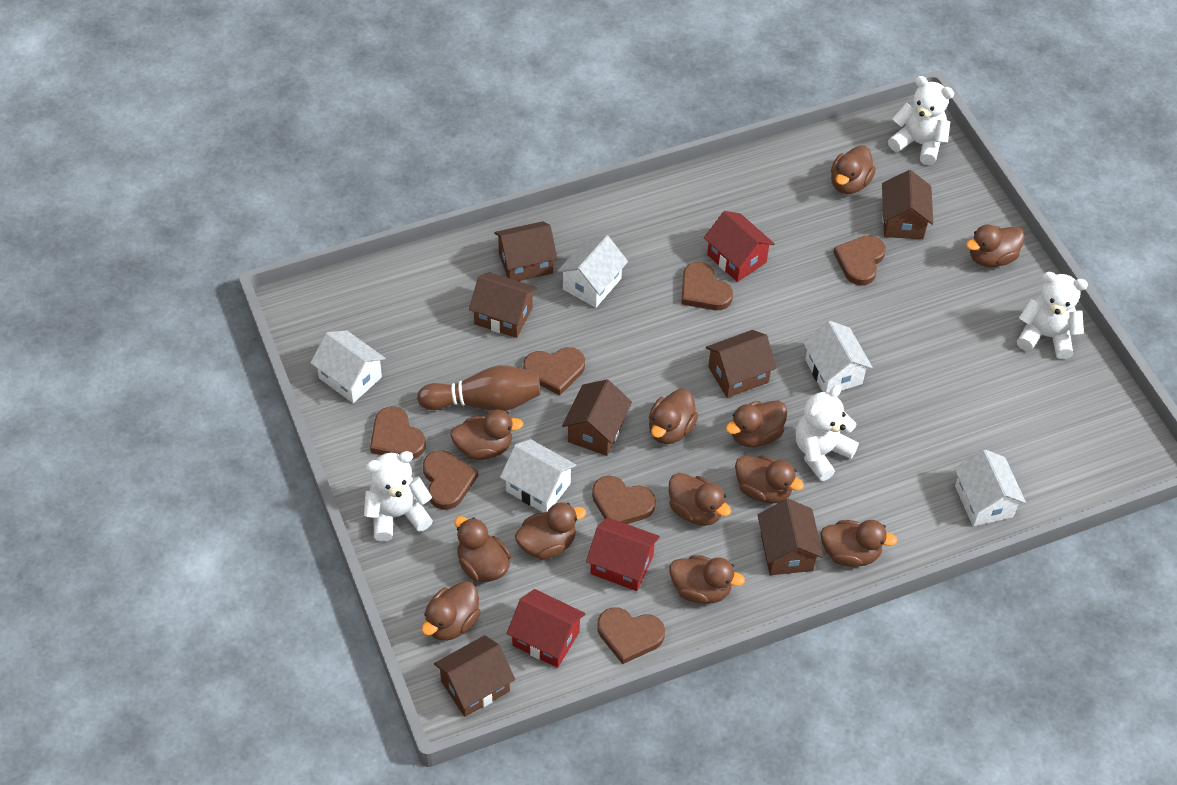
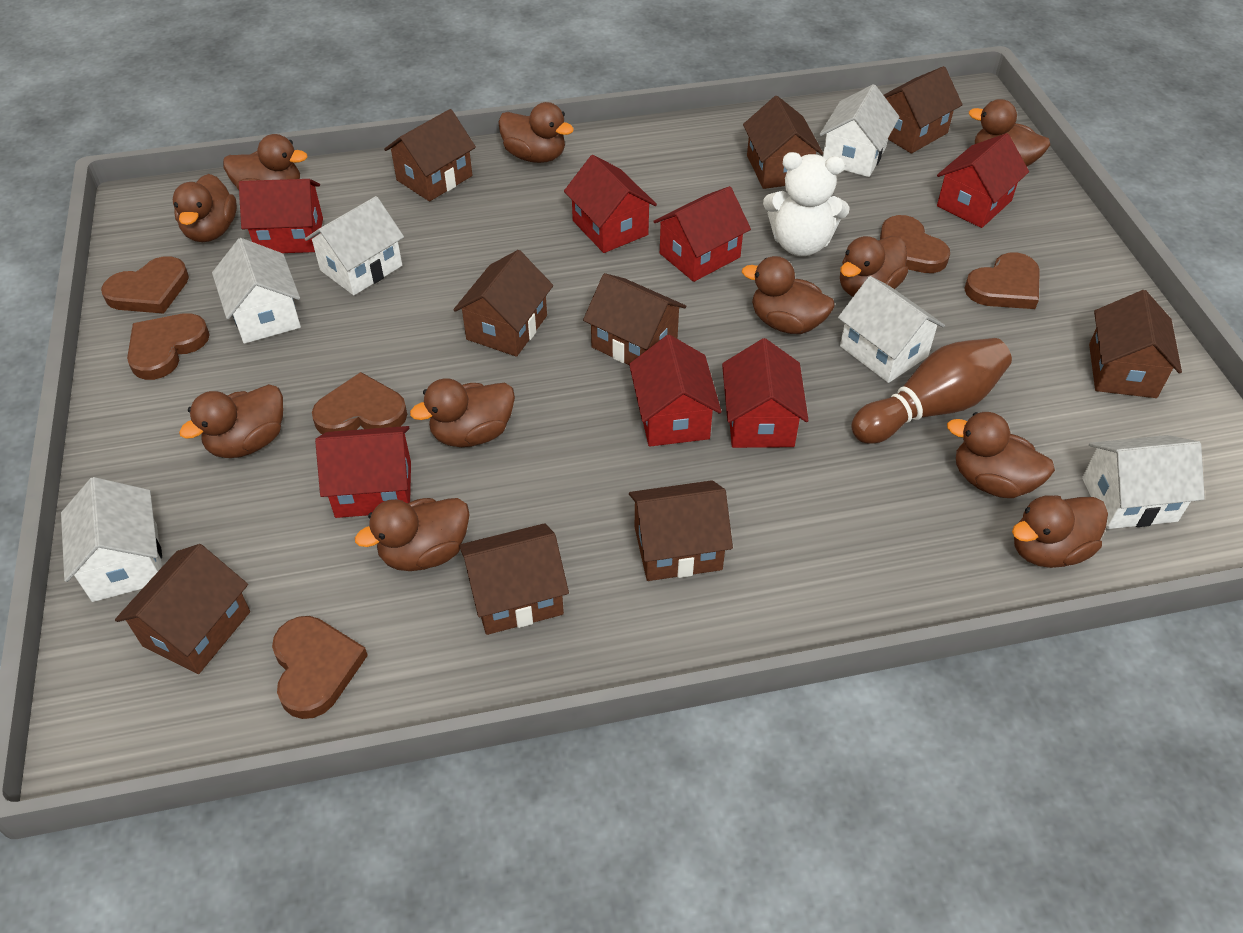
brown duck: 12 -> 11
brown heart: 7 -> 6
brown house: 7 -> 9
red house: 3 -> 7
white house: 5 -> 6
white teddy bear: 4 -> 1

